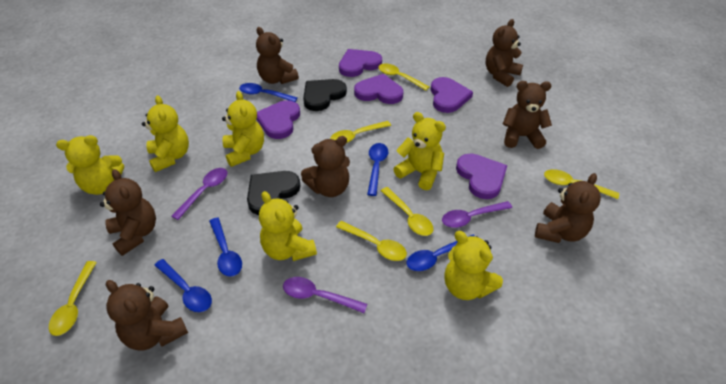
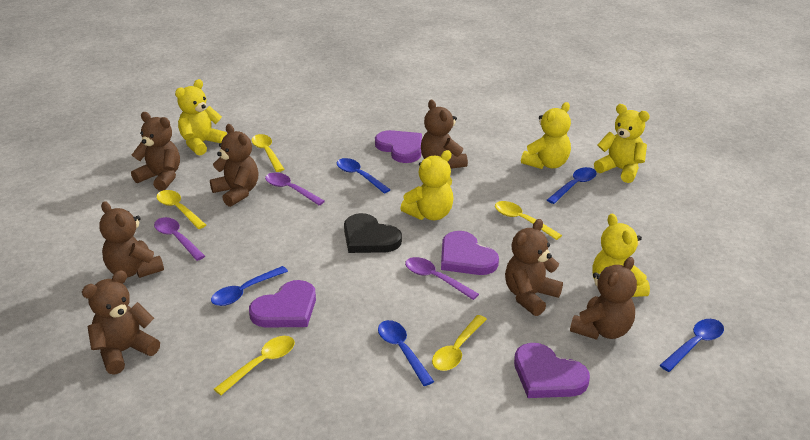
black heart: 2 -> 1
purple heart: 5 -> 4
yellow spoon: 6 -> 5
yellow teddy bear: 6 -> 5

